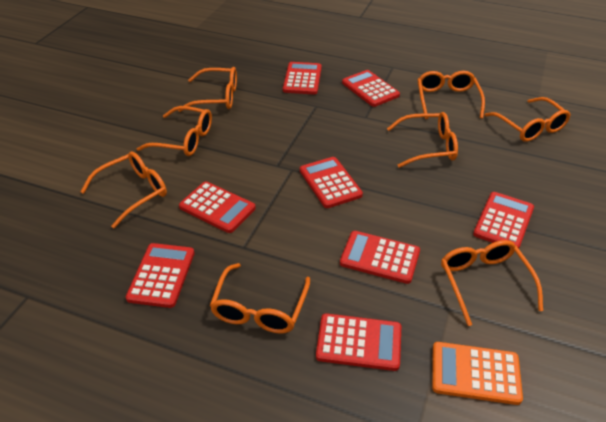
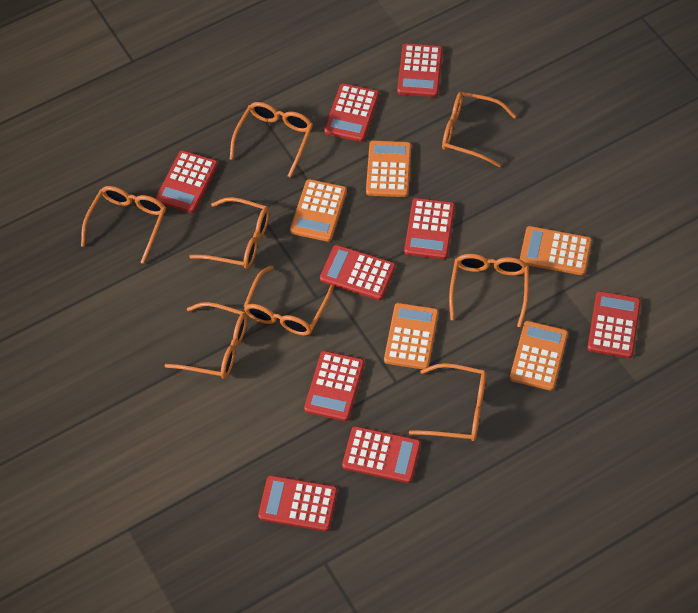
orange calculator: 1 -> 5
red calculator: 8 -> 9

